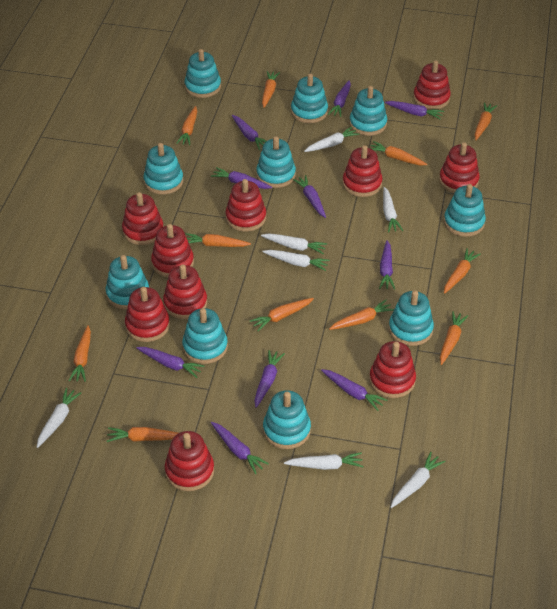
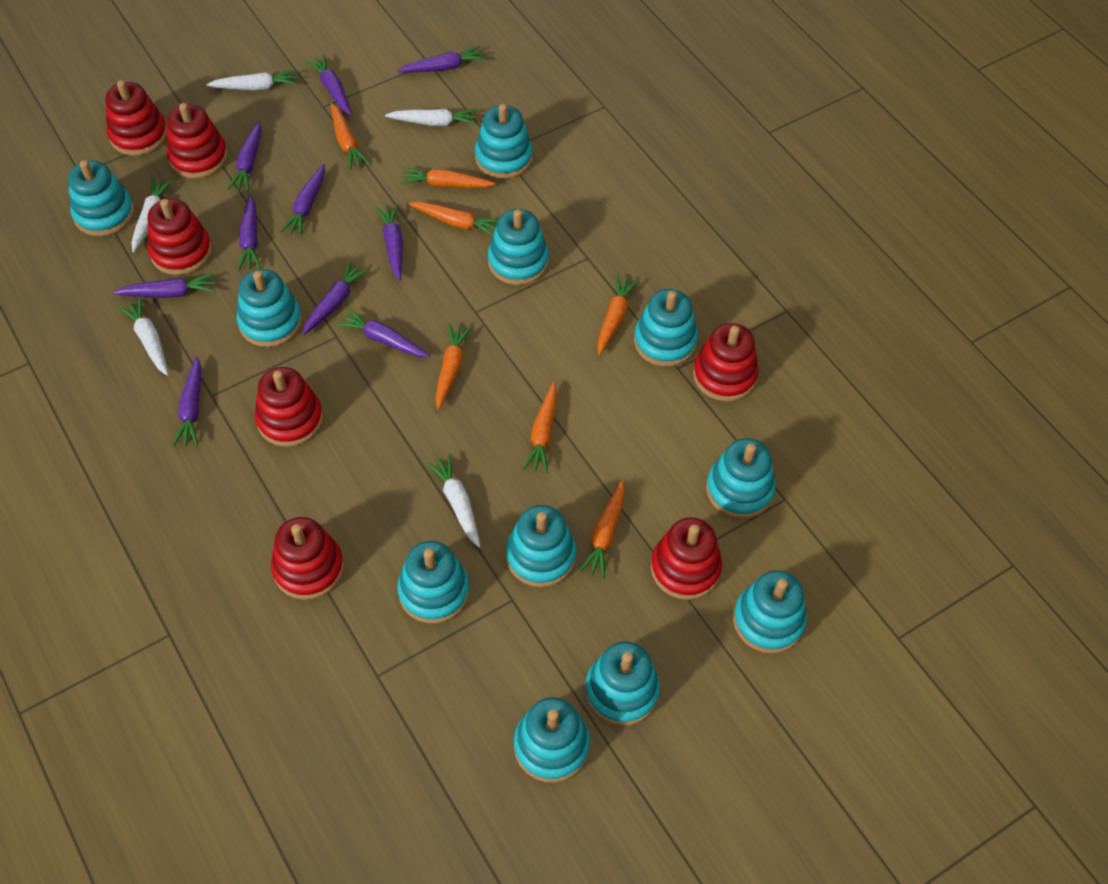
orange carrot: 11 -> 7
red stacking toy: 10 -> 7
turquoise stacking toy: 10 -> 11
white carrot: 7 -> 5

